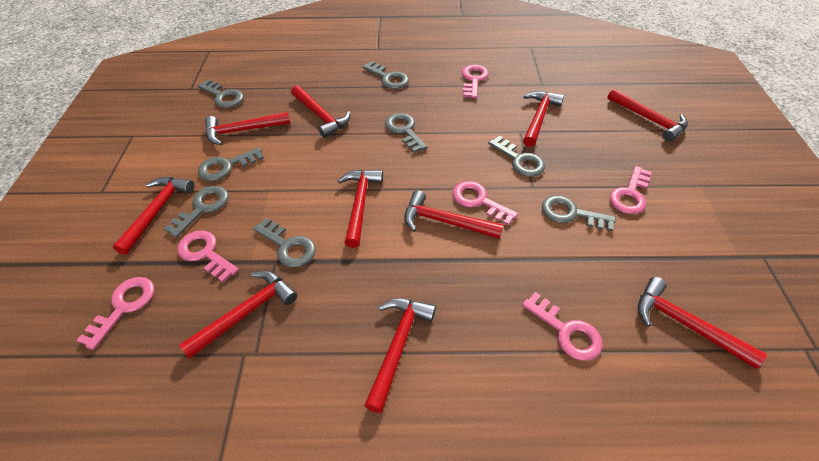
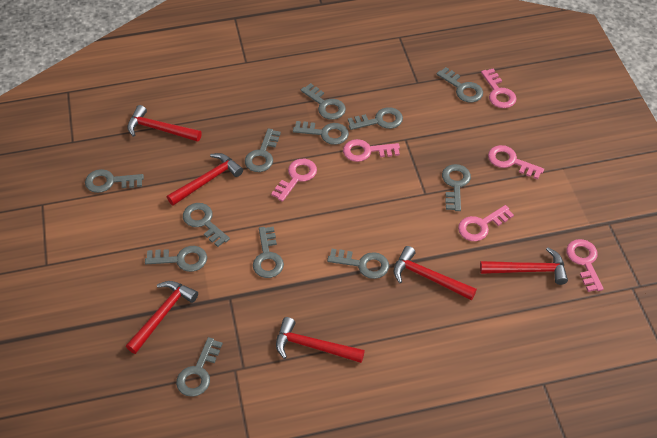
grey key: 8 -> 12
red hammer: 10 -> 6

